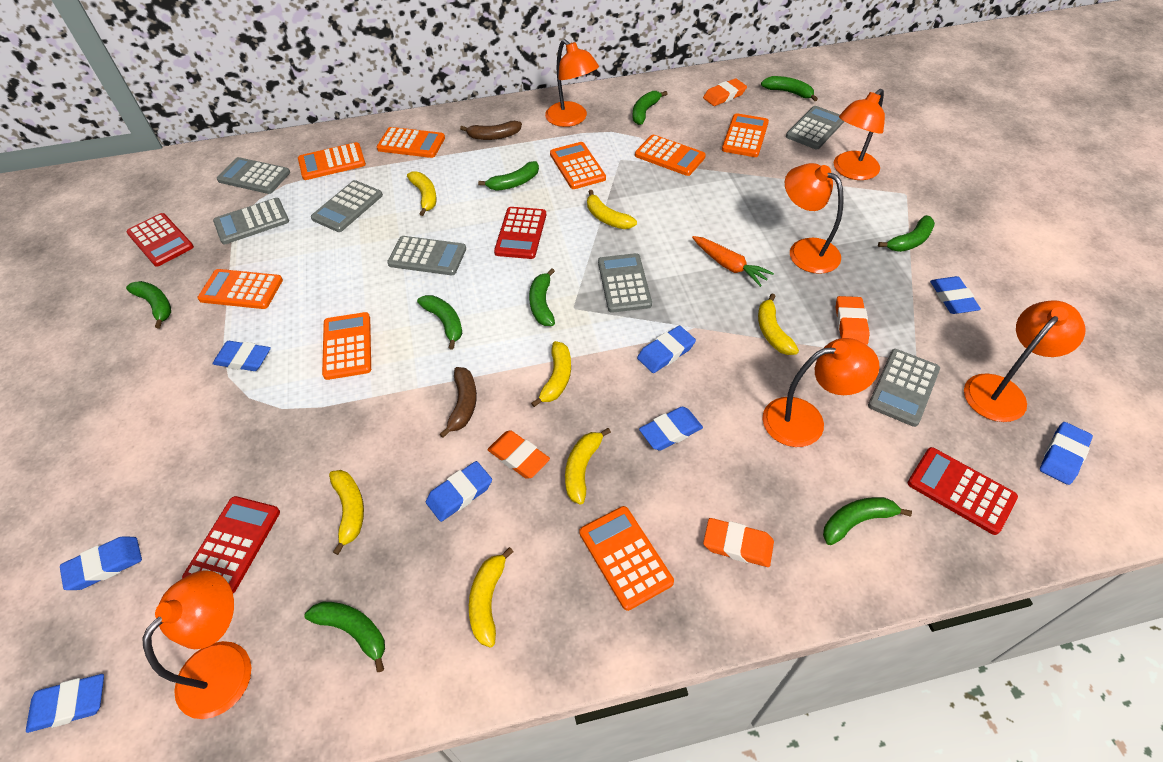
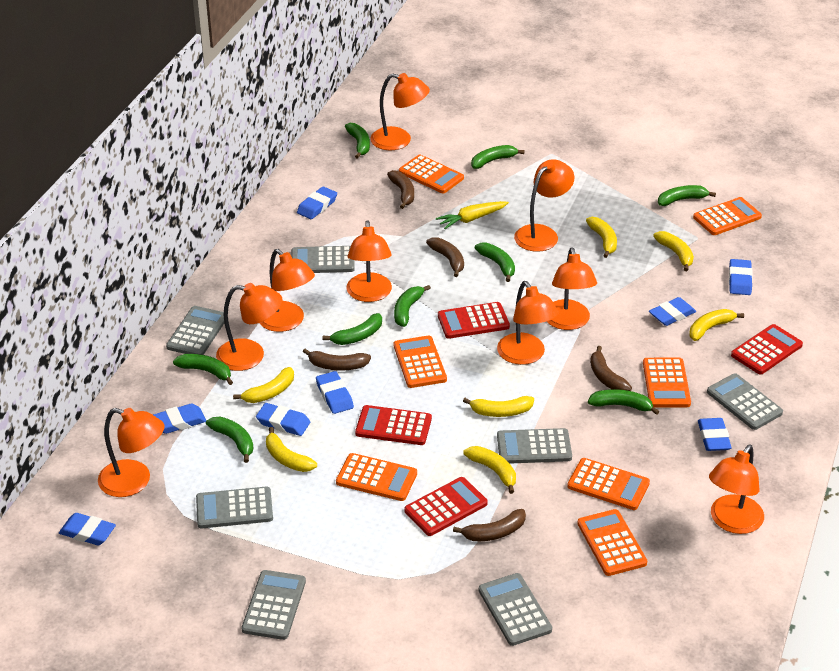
brown banana: 2 -> 5
orange calculator: 8 -> 7
orange carrot: 1 -> 0
orange eraser: 4 -> 0
orange lamp: 6 -> 9
yellow carrot: 0 -> 1

